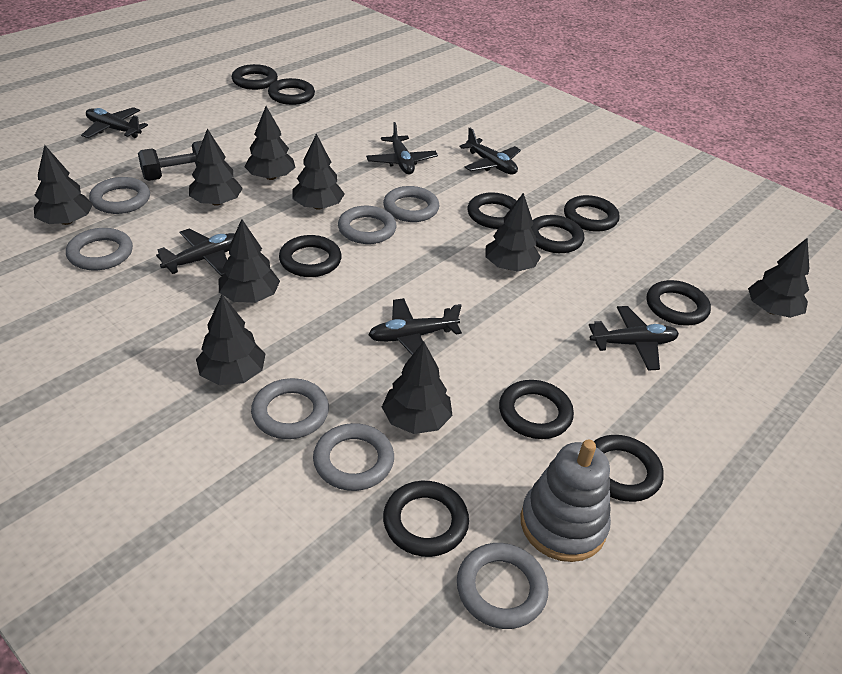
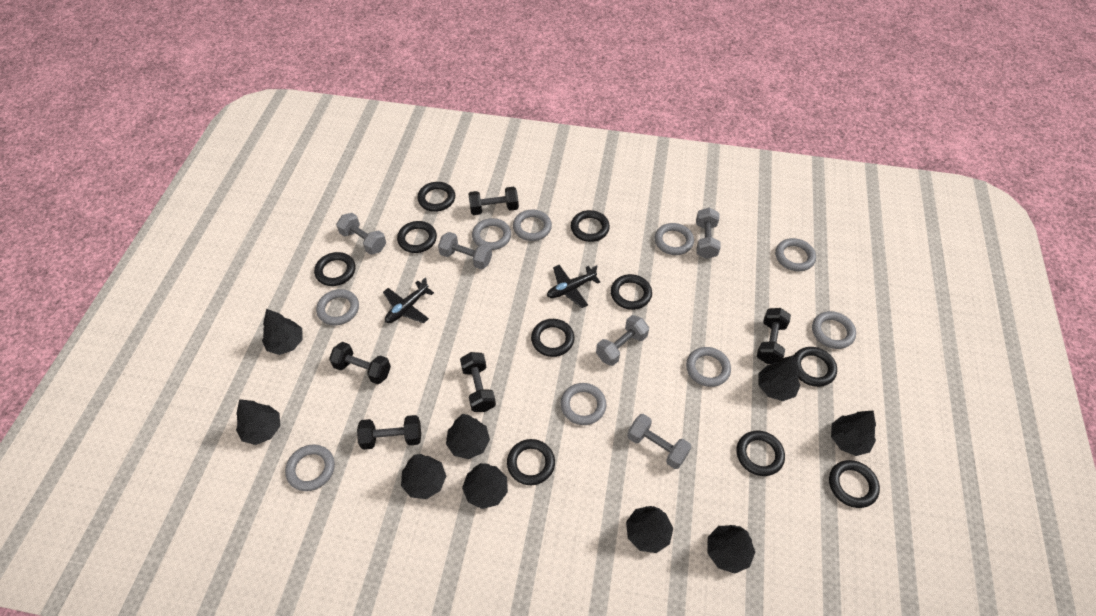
black dumbbell: 1 -> 5
black plane: 6 -> 2
grey dumbbell: 0 -> 5
grey ring: 7 -> 9
grey stacking toy: 1 -> 0

